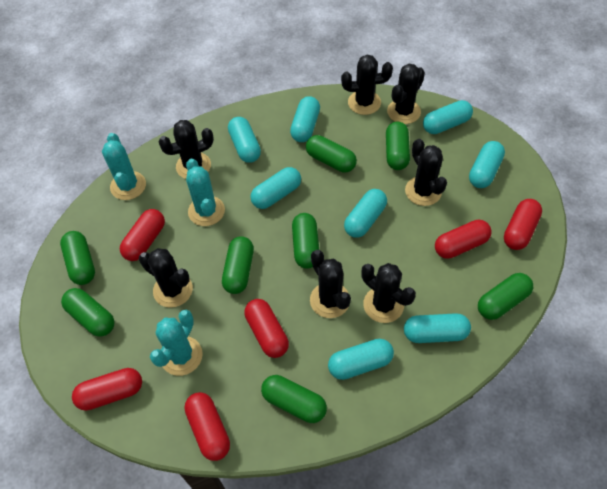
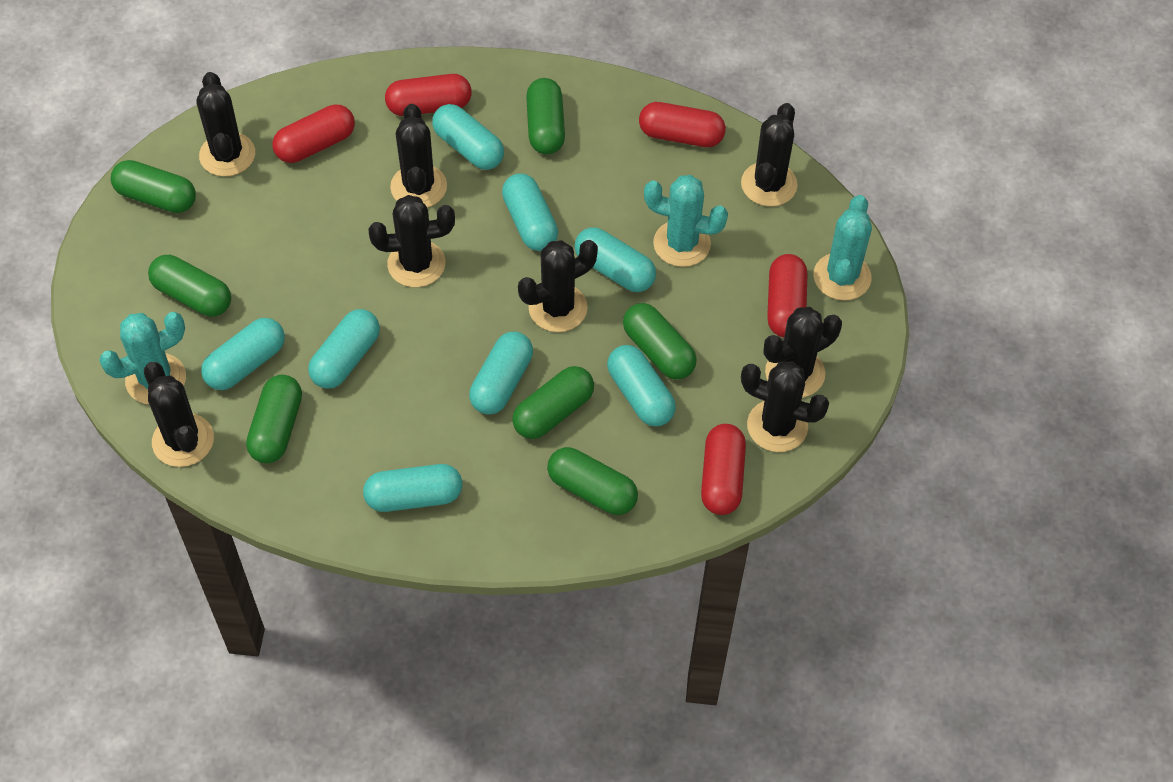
black cactus: 7 -> 8
green capsule: 8 -> 7
red capsule: 6 -> 5

